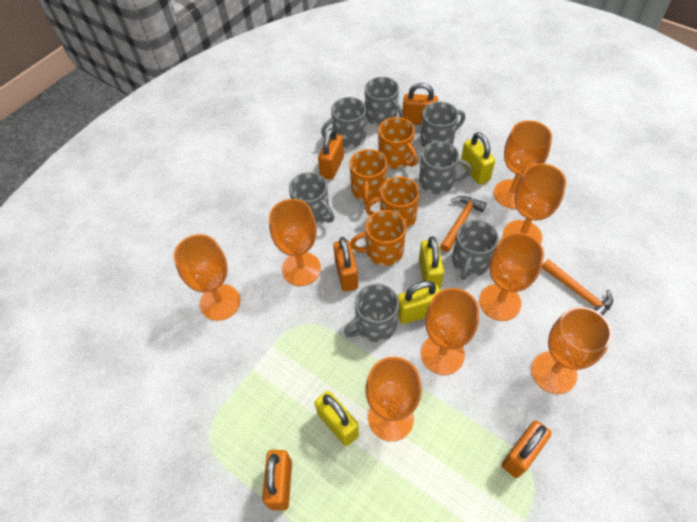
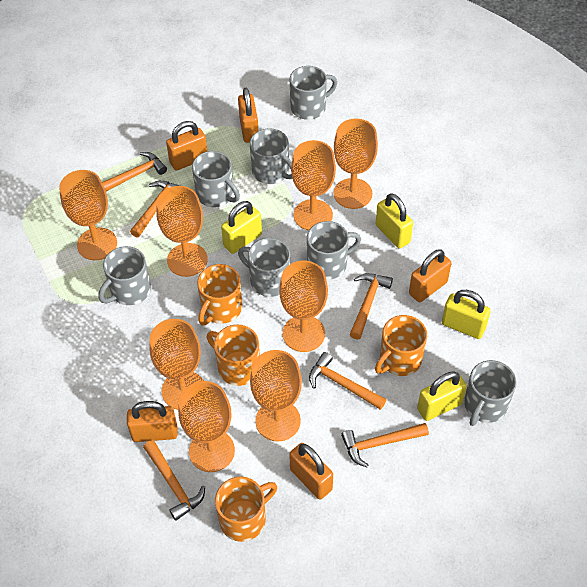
orange hammer: 2 -> 6

